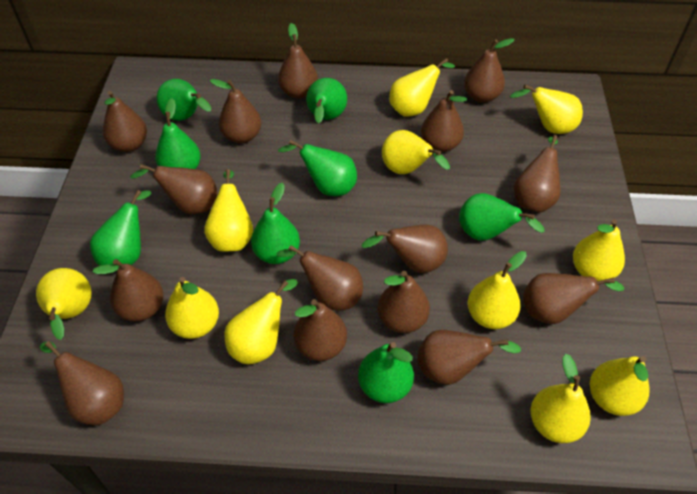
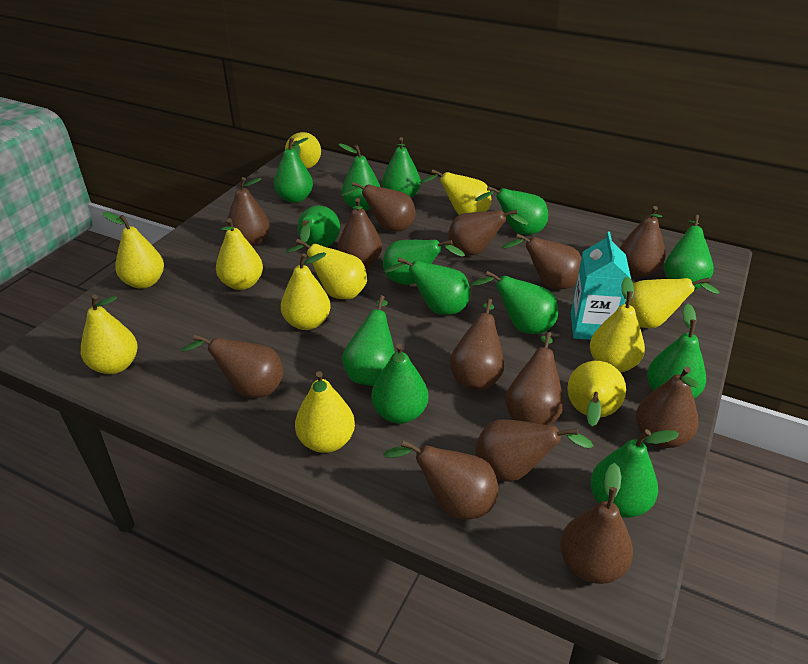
brown pear: 15 -> 13
green pear: 8 -> 13
turquoise carton: 0 -> 1

